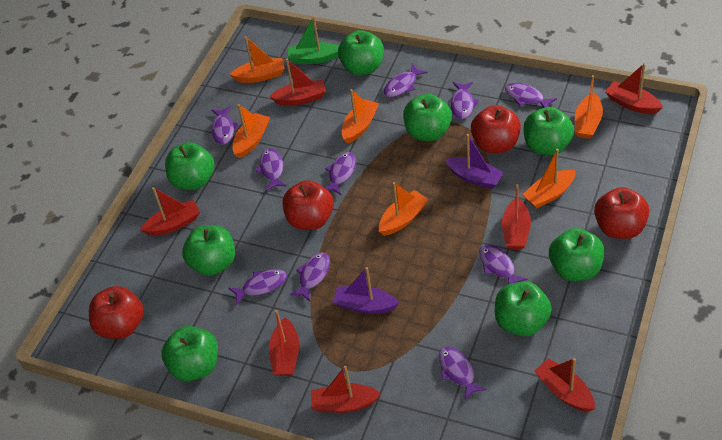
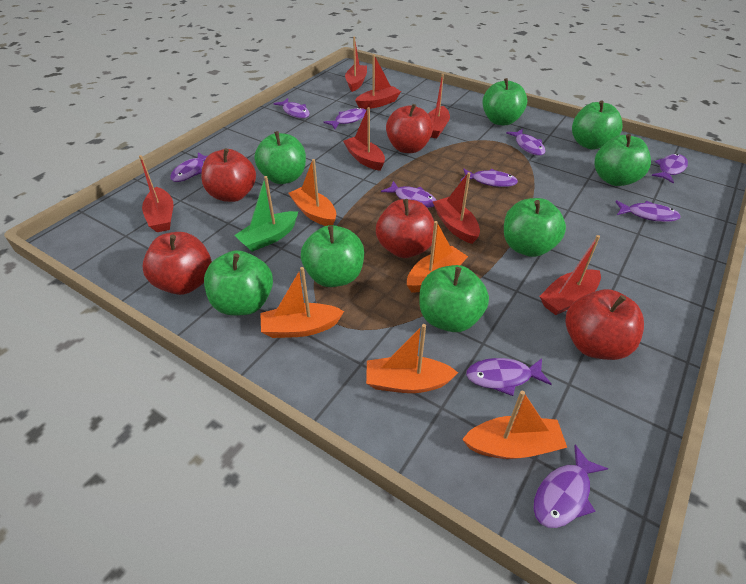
orange boat: 6 -> 5
purple boat: 2 -> 0
red apple: 4 -> 5

